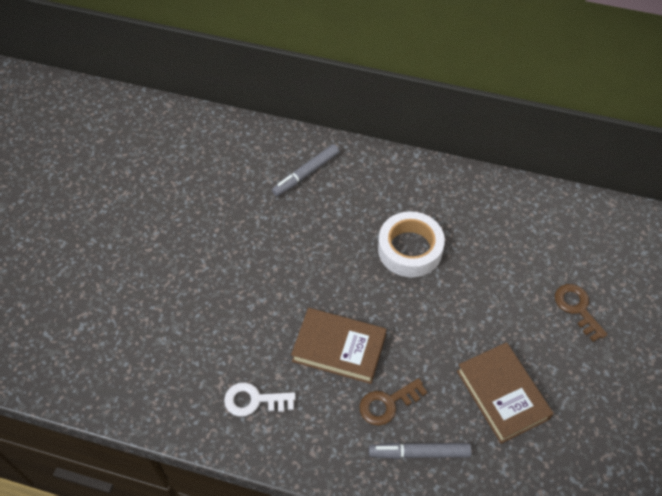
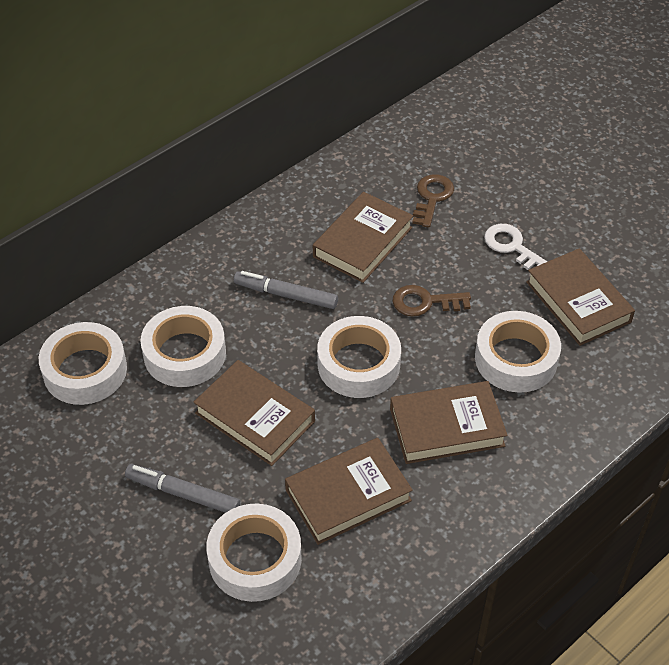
brown book: 2 -> 5
white tape: 1 -> 5

